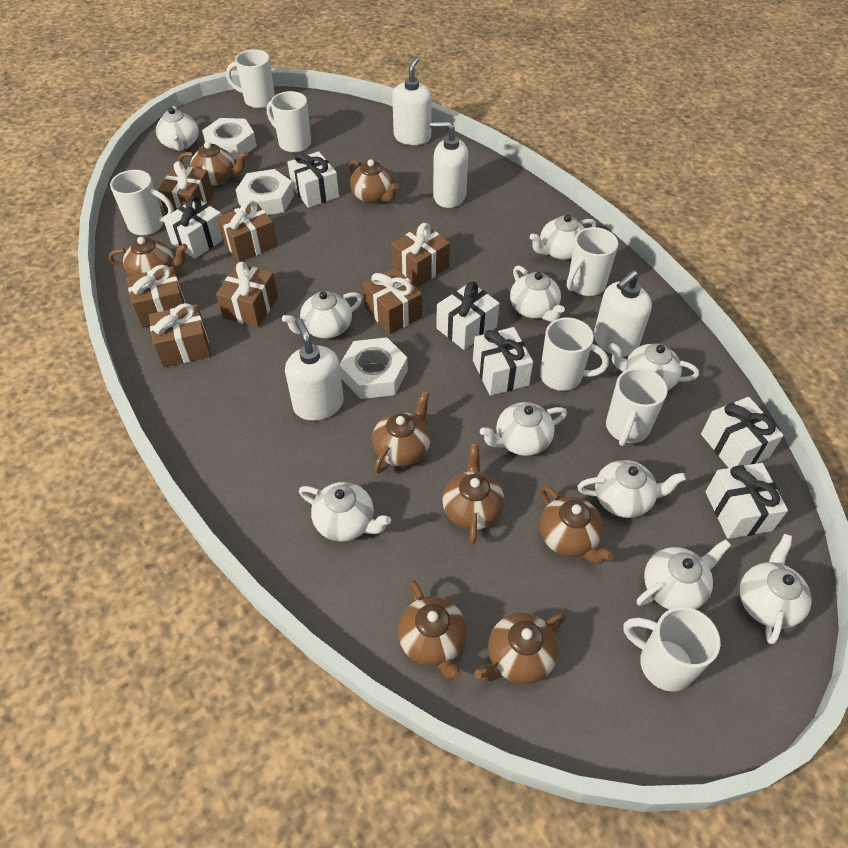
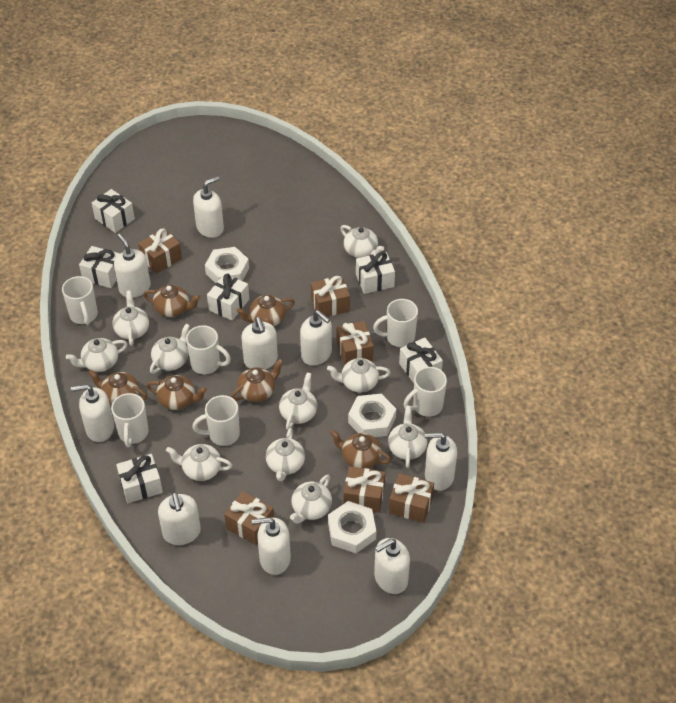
brown gift: 7 -> 6
brown teapot: 8 -> 6
white mug: 7 -> 6
white soap dispenser: 4 -> 9

